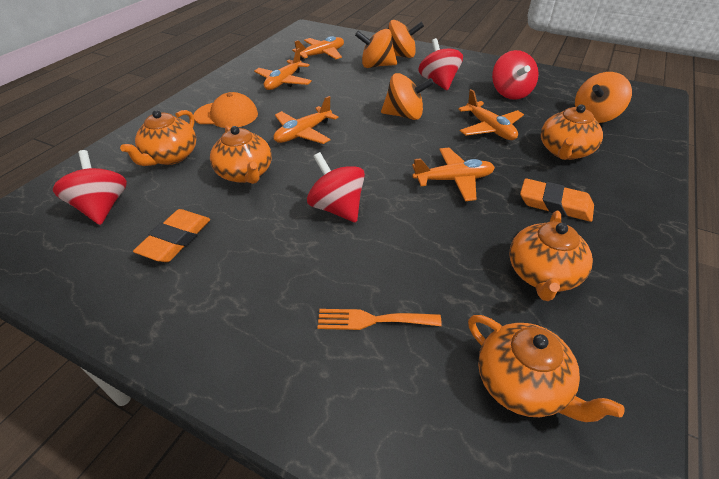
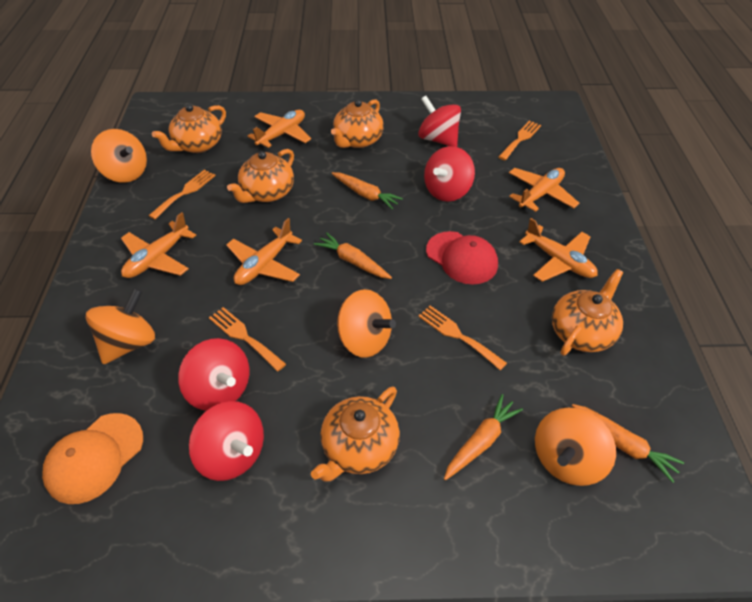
orange carrot: 0 -> 4
orange eraser: 2 -> 0
orange fork: 1 -> 4
red cap: 0 -> 1

